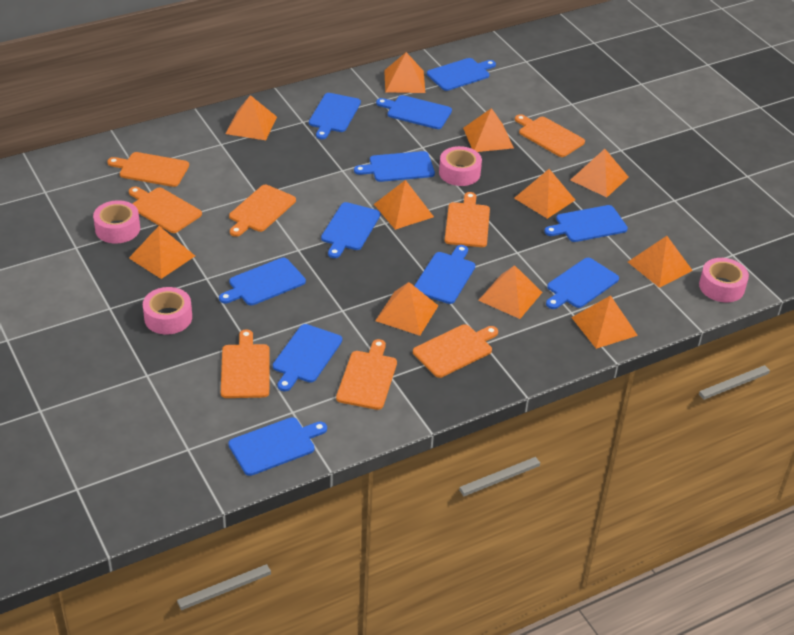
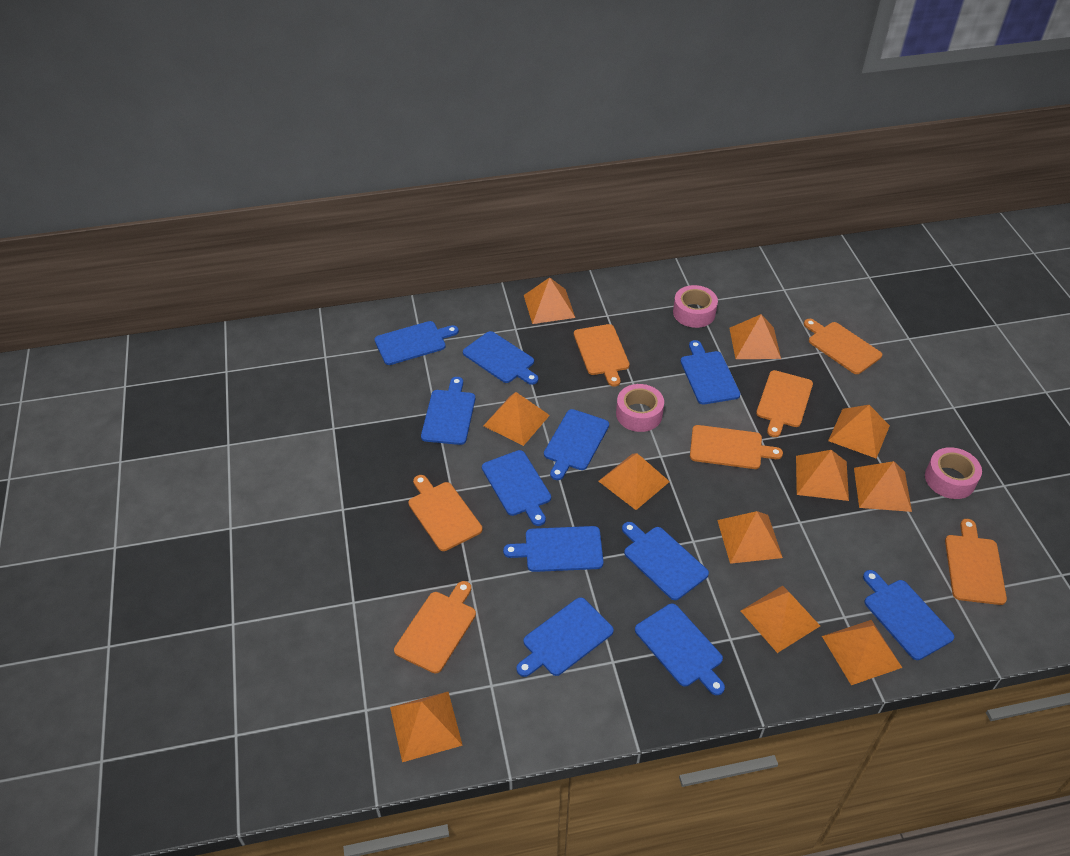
orange cutting board: 8 -> 7
pink tape: 4 -> 3

